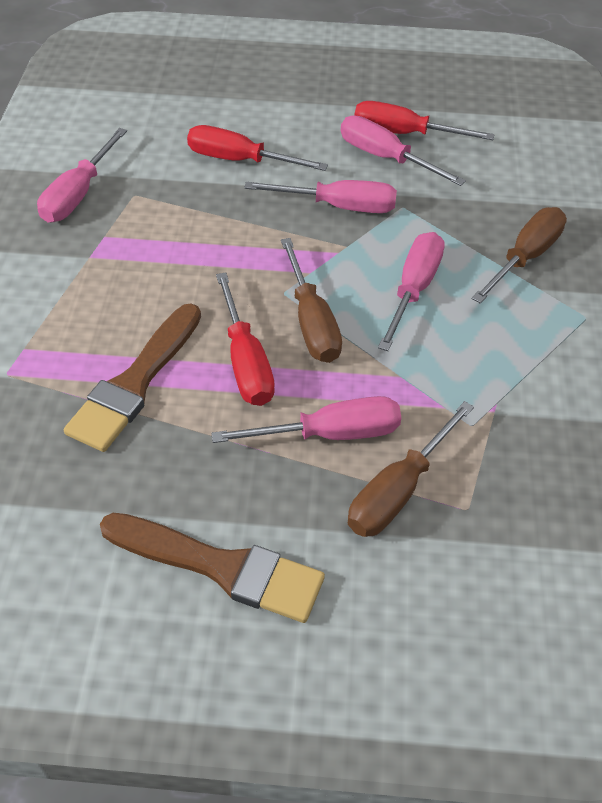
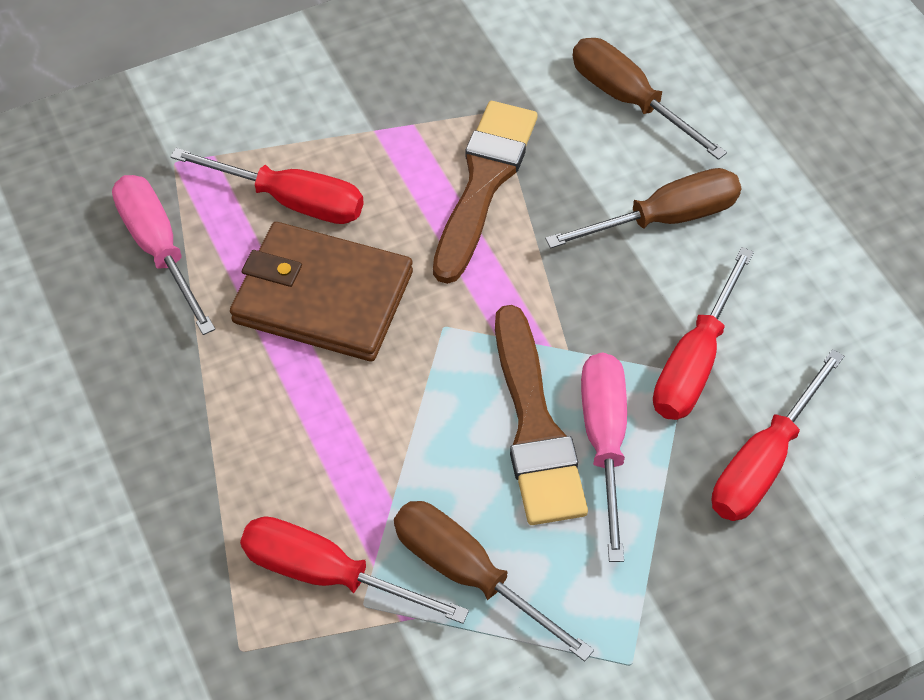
brown wallet: 0 -> 1
pink screwdriver: 5 -> 2
red screwdriver: 3 -> 4

